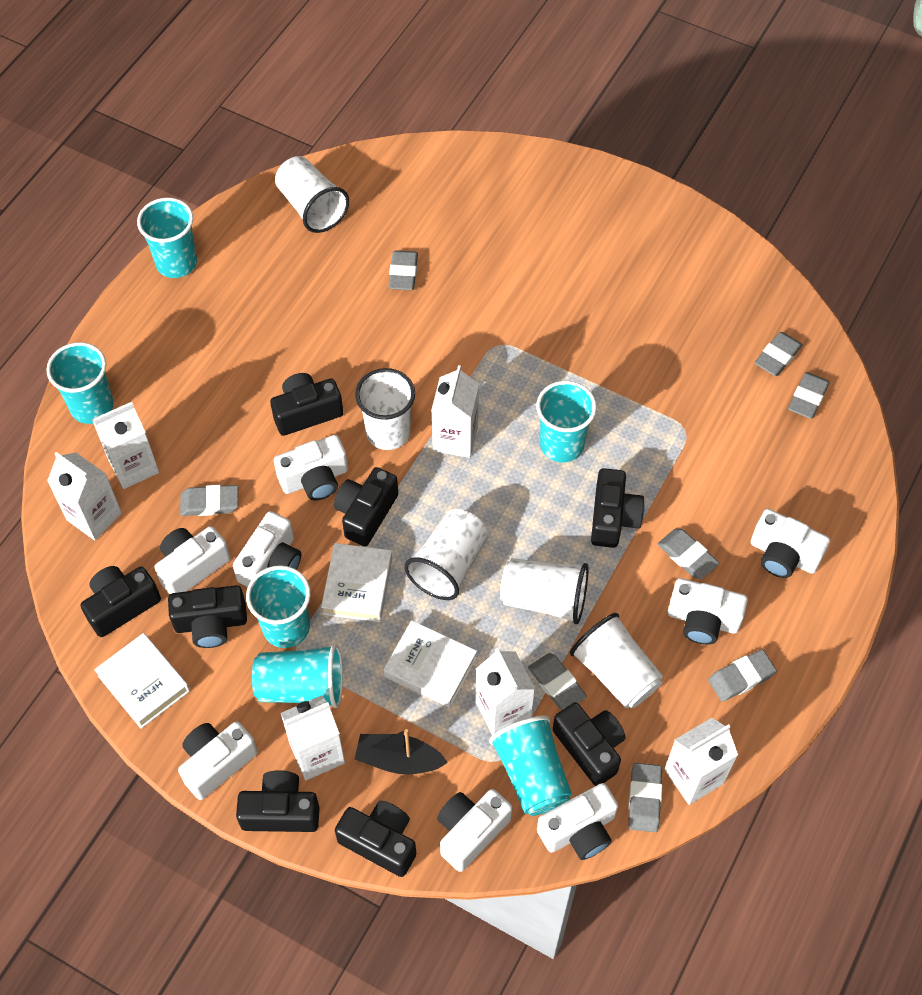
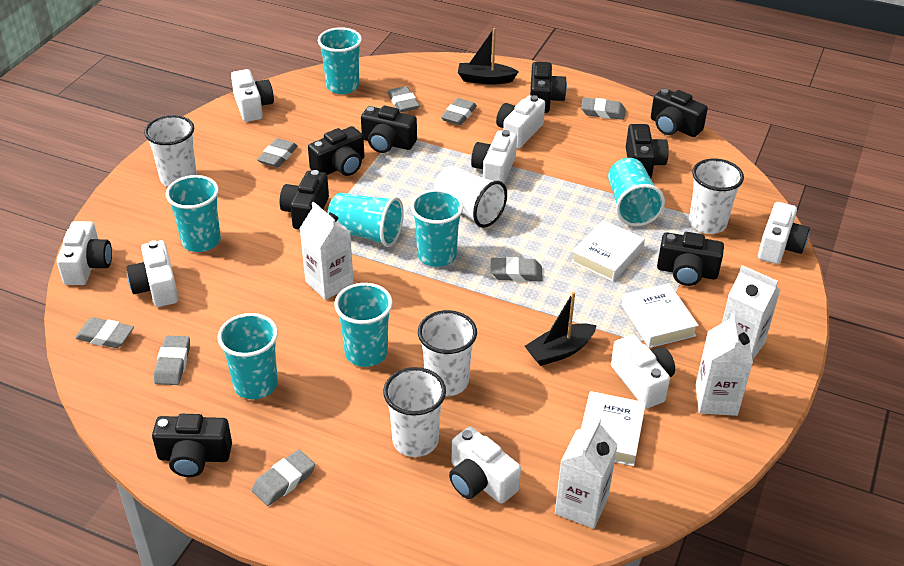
black boat: 1 -> 2
turquoise cup: 6 -> 7
white carton: 6 -> 4

